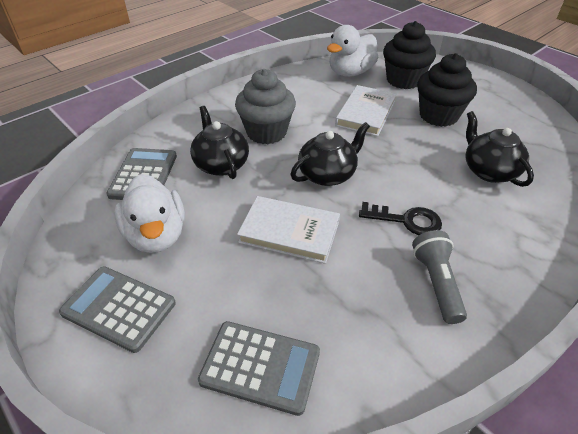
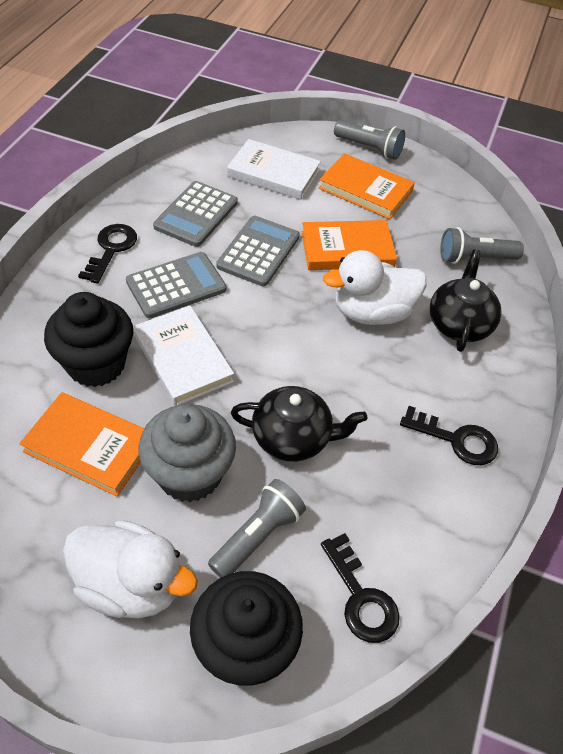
black key: 1 -> 3
black teapot: 3 -> 2
grey flashlight: 1 -> 3
orange book: 0 -> 3

